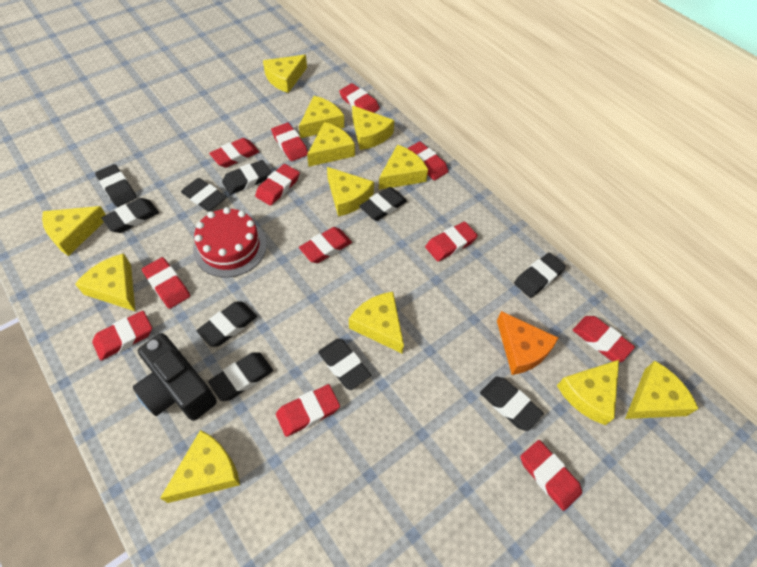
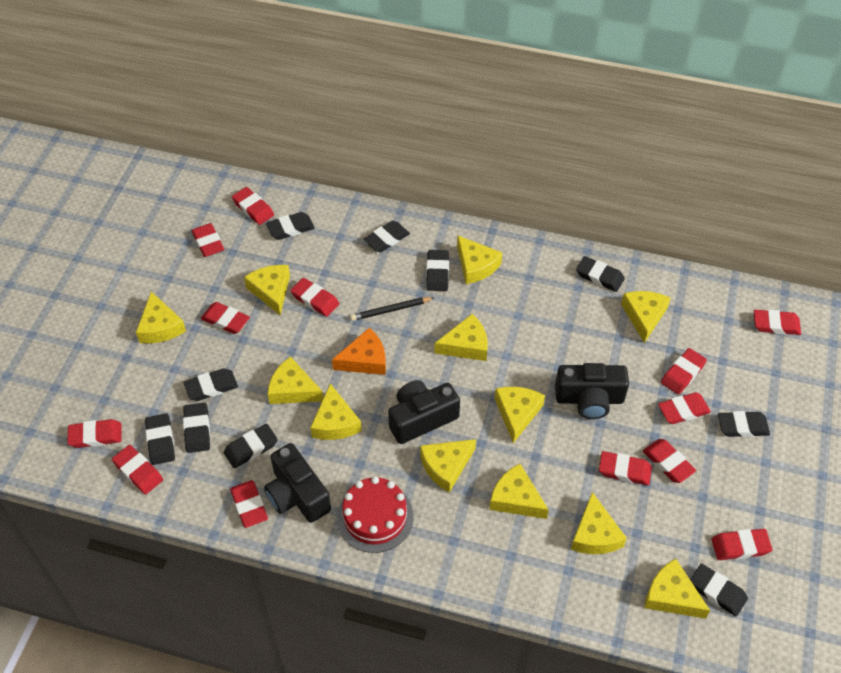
black camera: 1 -> 3
black pencil: 0 -> 1
red eraser: 12 -> 13

